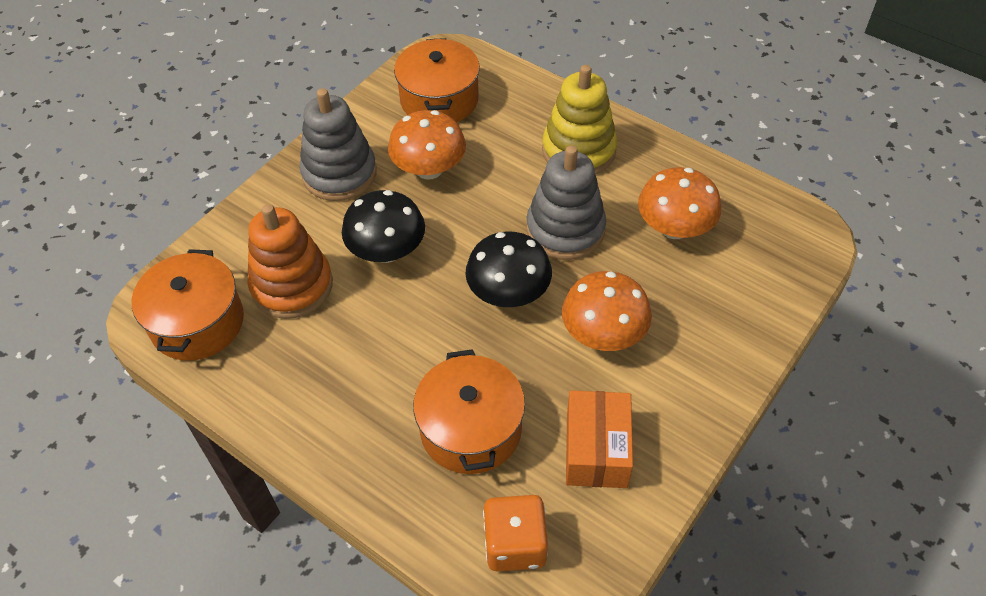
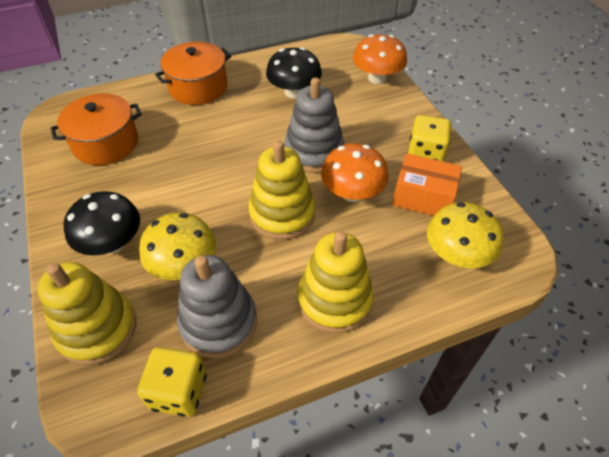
orange dice: 1 -> 0
orange mushroom: 3 -> 2
orange pot: 3 -> 2
orange stacking toy: 1 -> 0
yellow dice: 0 -> 2
yellow mushroom: 0 -> 2
yellow stacking toy: 1 -> 3

